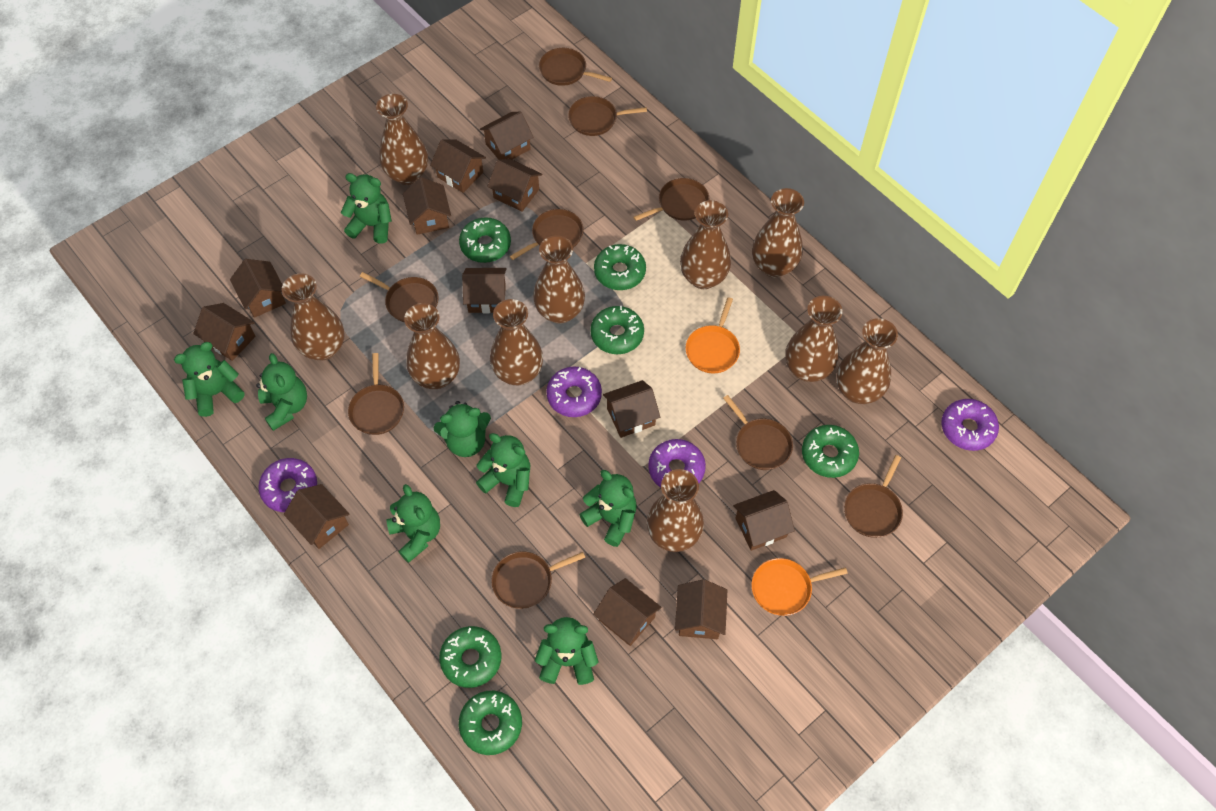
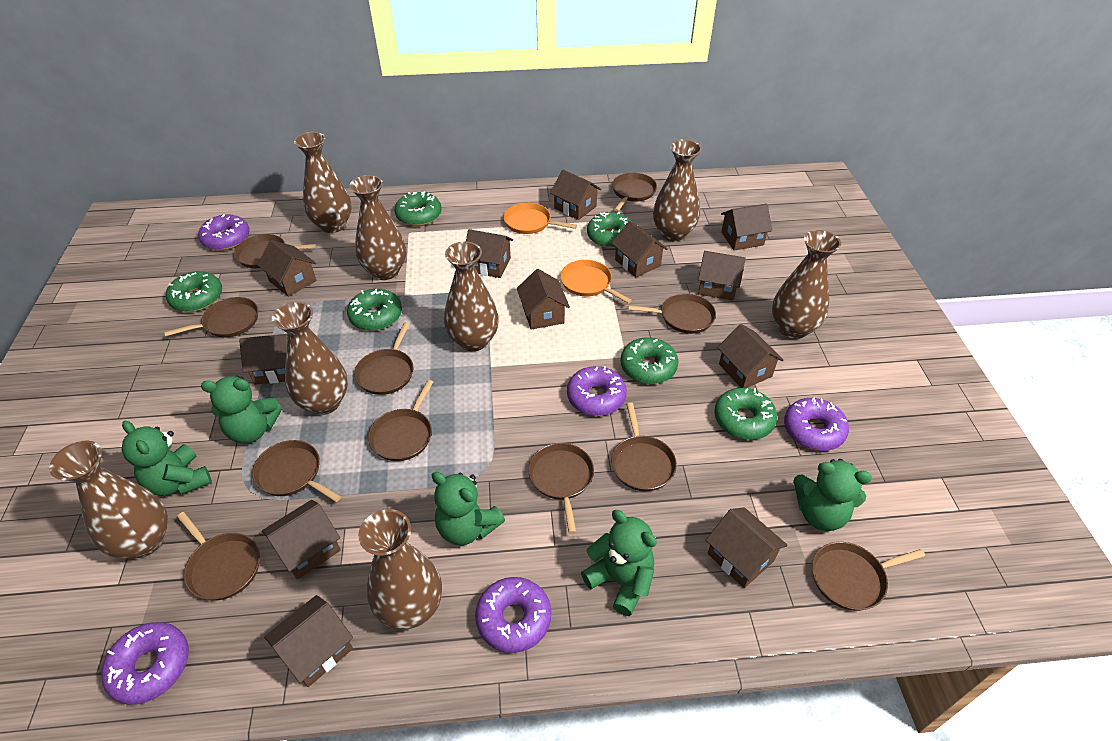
brown pan: 9 -> 11
brown vase: 10 -> 8
green teddy bear: 8 -> 5
purple donut: 4 -> 5

